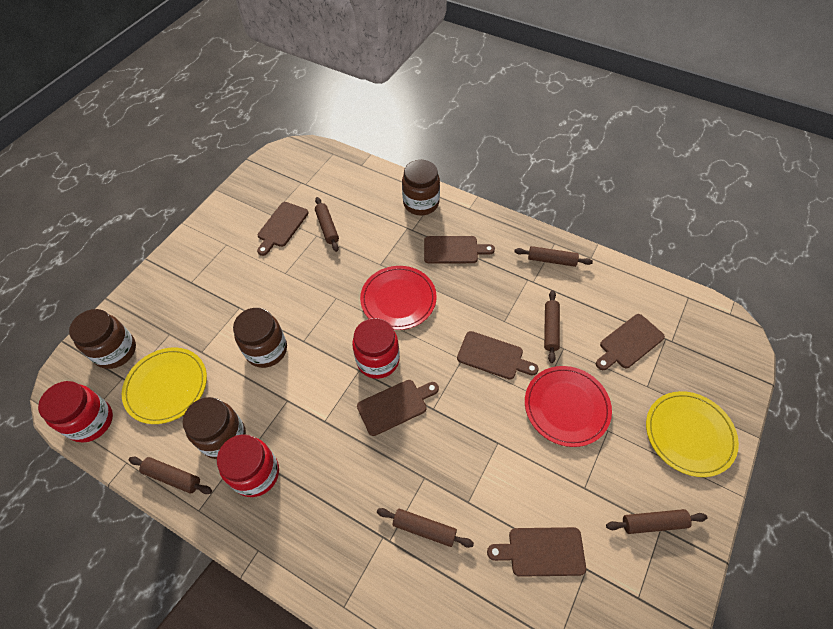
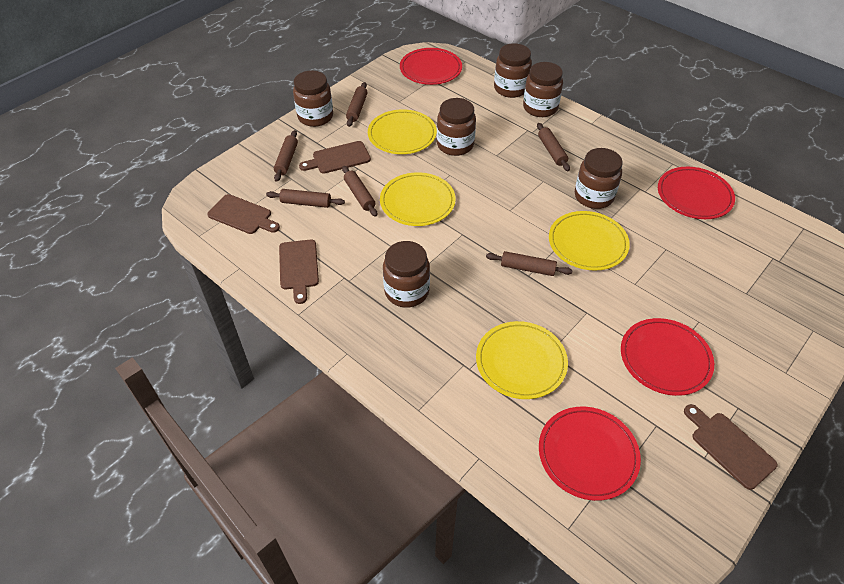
brown cutting board: 6 -> 4
brown jar: 4 -> 6
red jar: 3 -> 0
red plate: 2 -> 4
yellow plate: 2 -> 4

